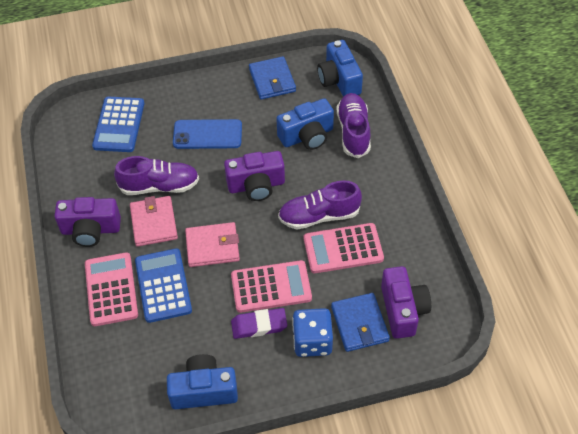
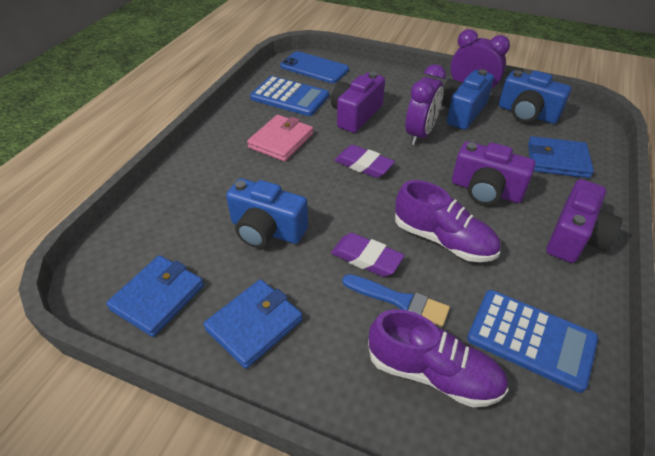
blue brush: 0 -> 1
blue dice: 1 -> 0
blue wallet: 2 -> 3
pink calculator: 3 -> 0
pink wallet: 2 -> 1
purple clock: 0 -> 2
purple eraser: 1 -> 2
purple shoe: 3 -> 2

